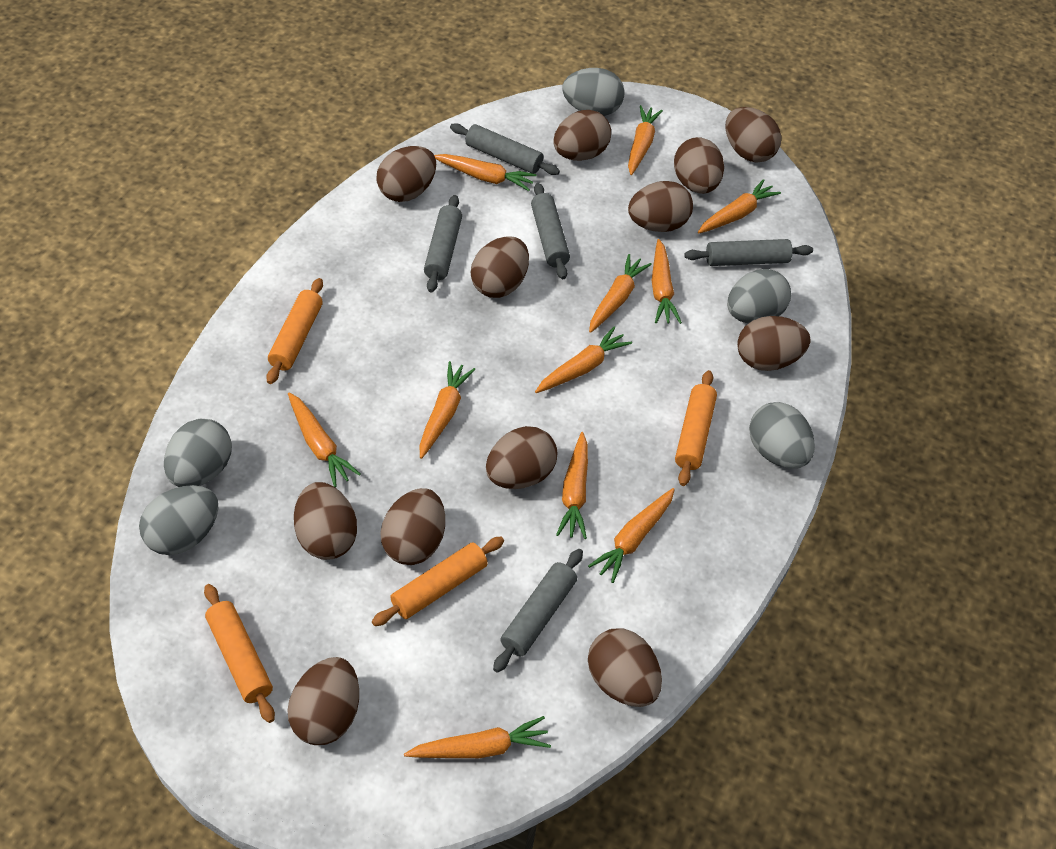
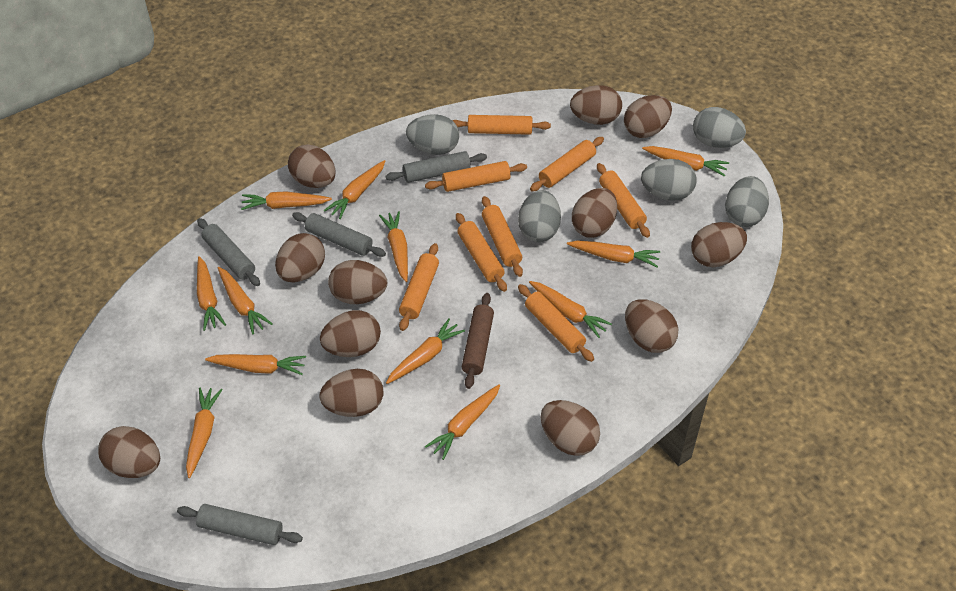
brown rolling pin: 0 -> 1
grey rolling pin: 5 -> 4
orange carrot: 11 -> 12
orange rolling pin: 4 -> 8

